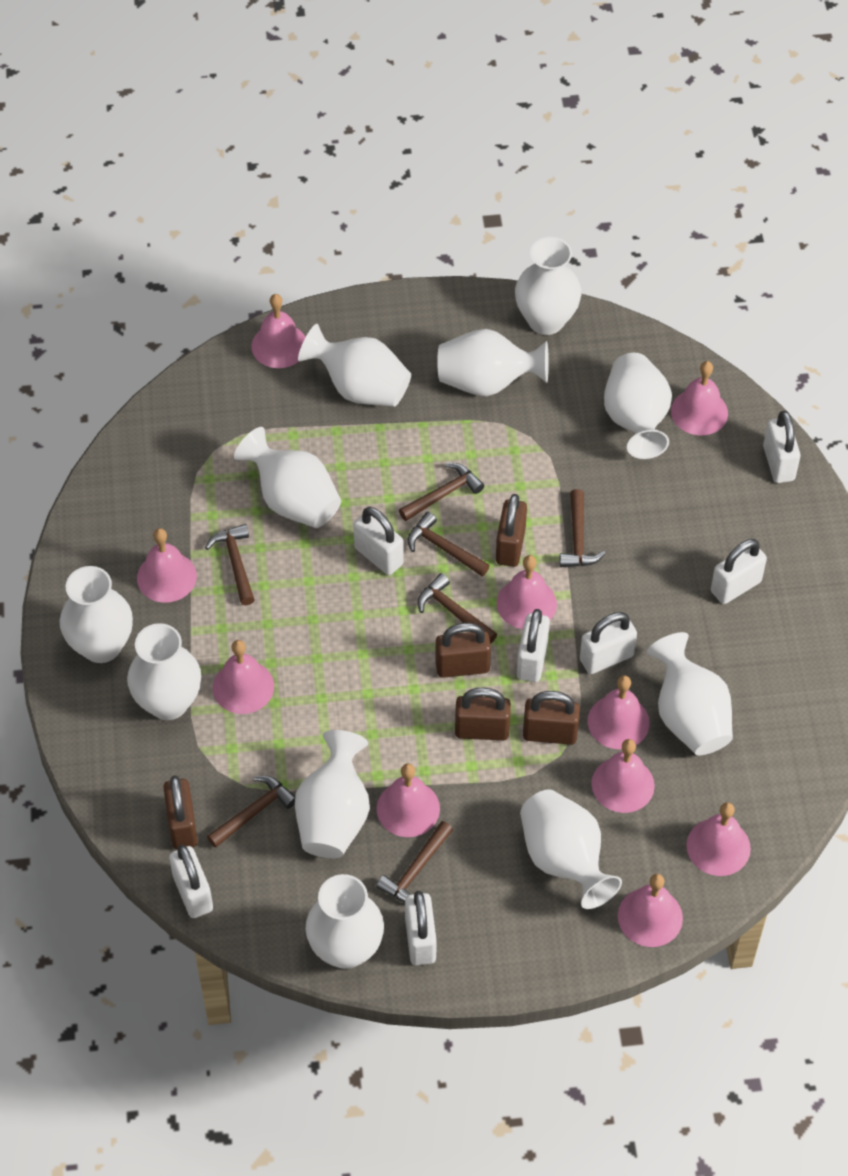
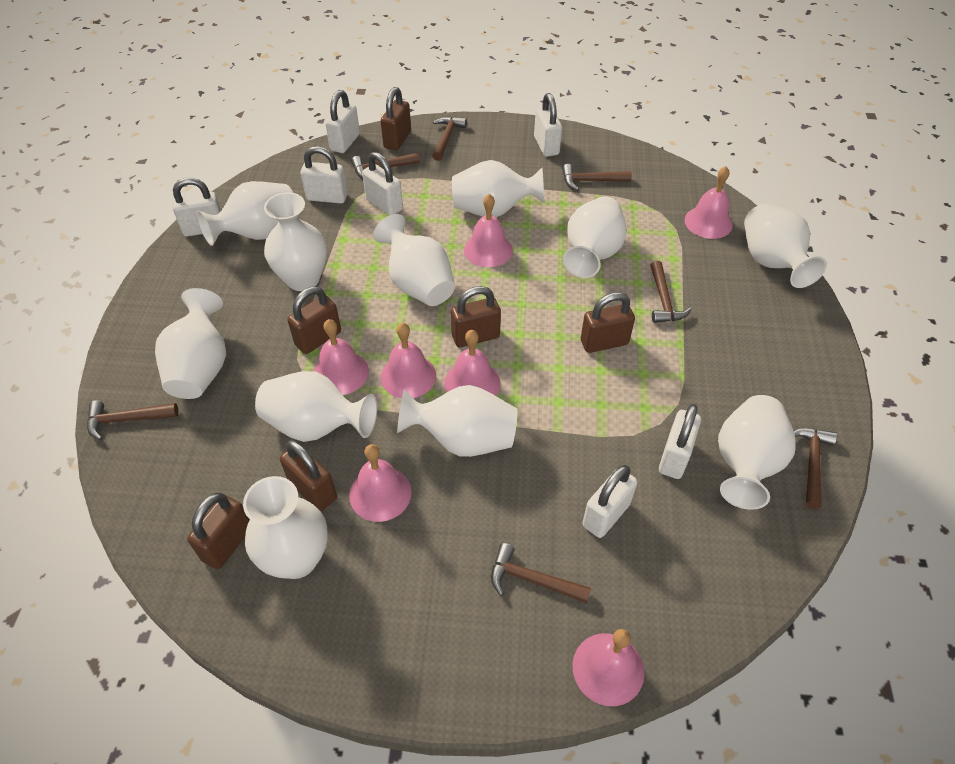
brown padlock: 5 -> 6
pink bell: 10 -> 7

